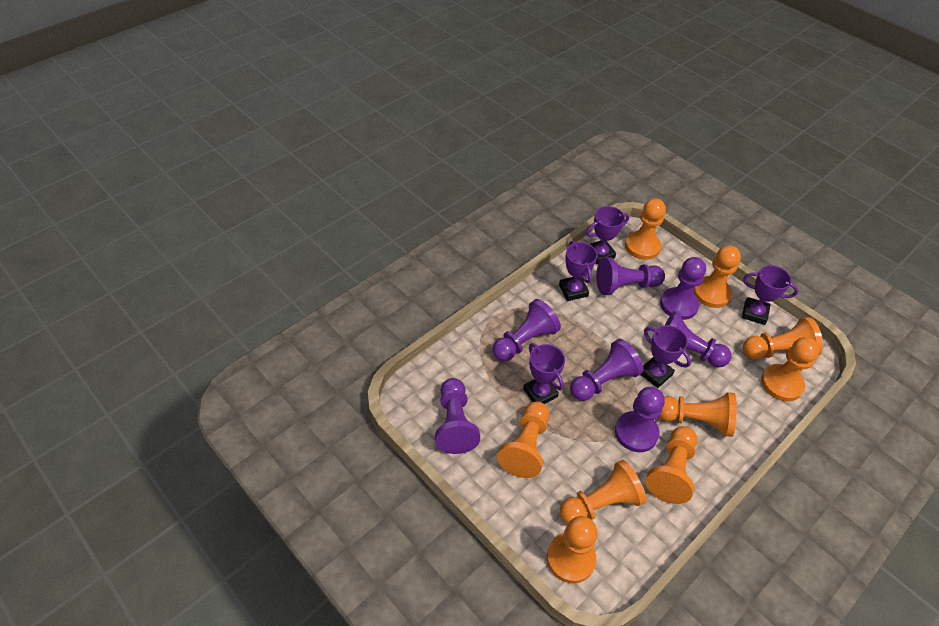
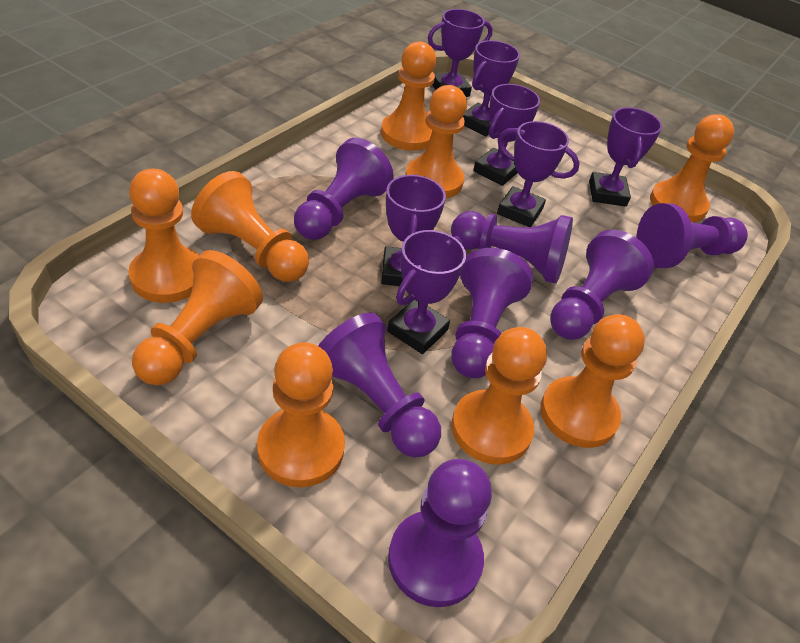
purple trophy: 5 -> 7

